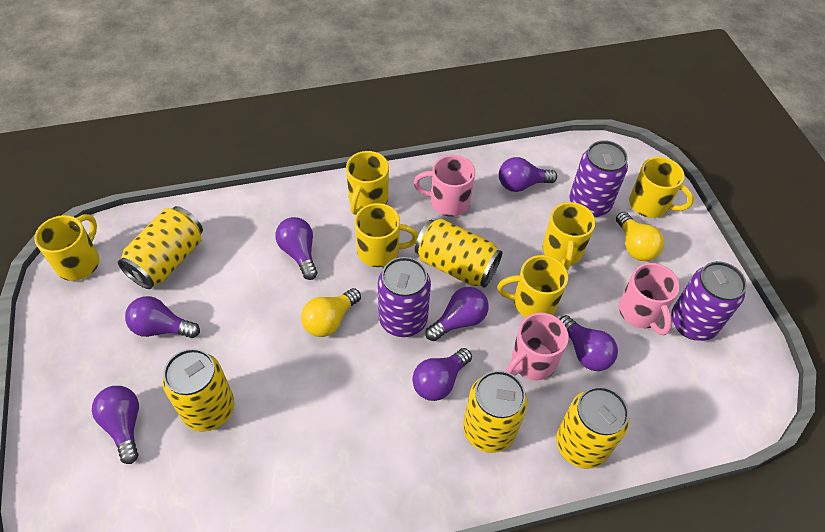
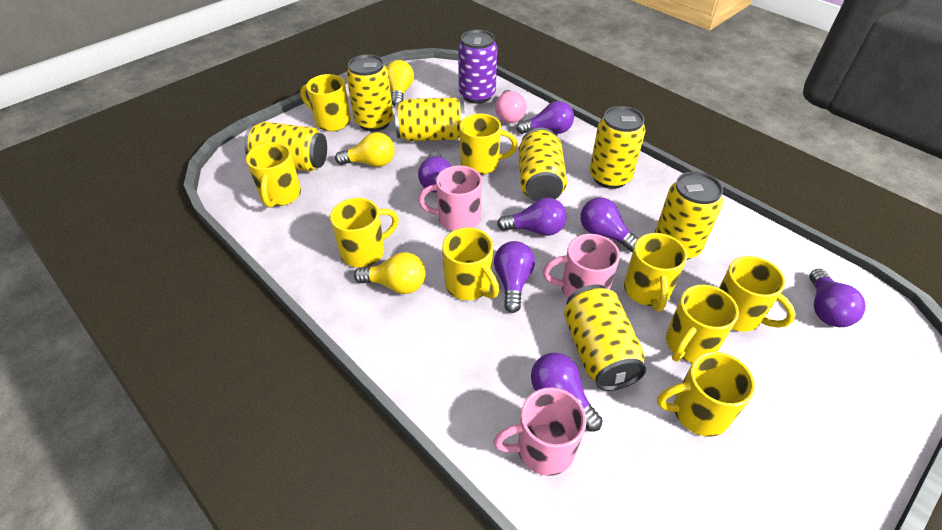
pink light bulb: 0 -> 1
purple can: 3 -> 1
yellow can: 5 -> 7
yellow light bulb: 2 -> 3
yellow mug: 6 -> 9

